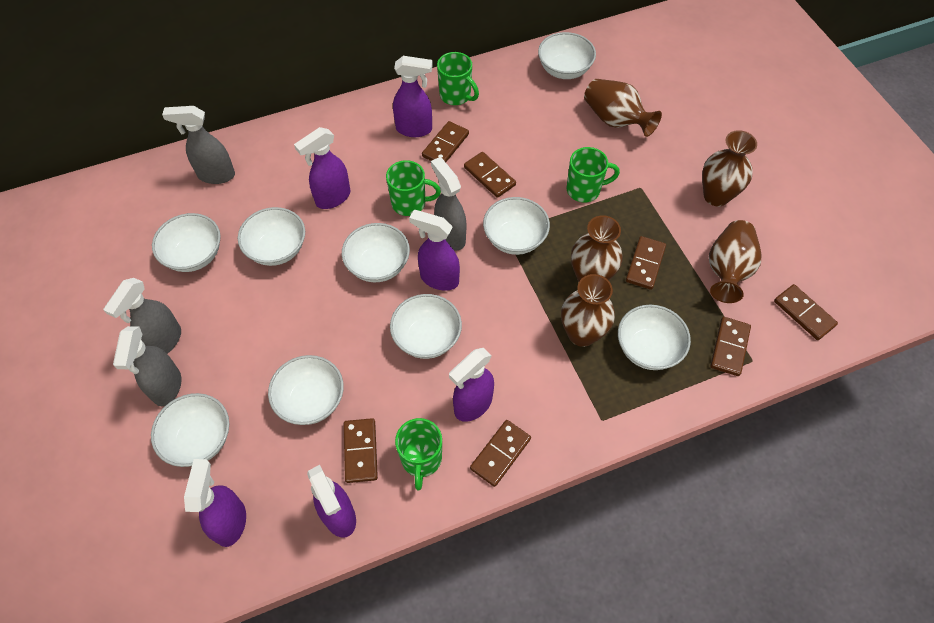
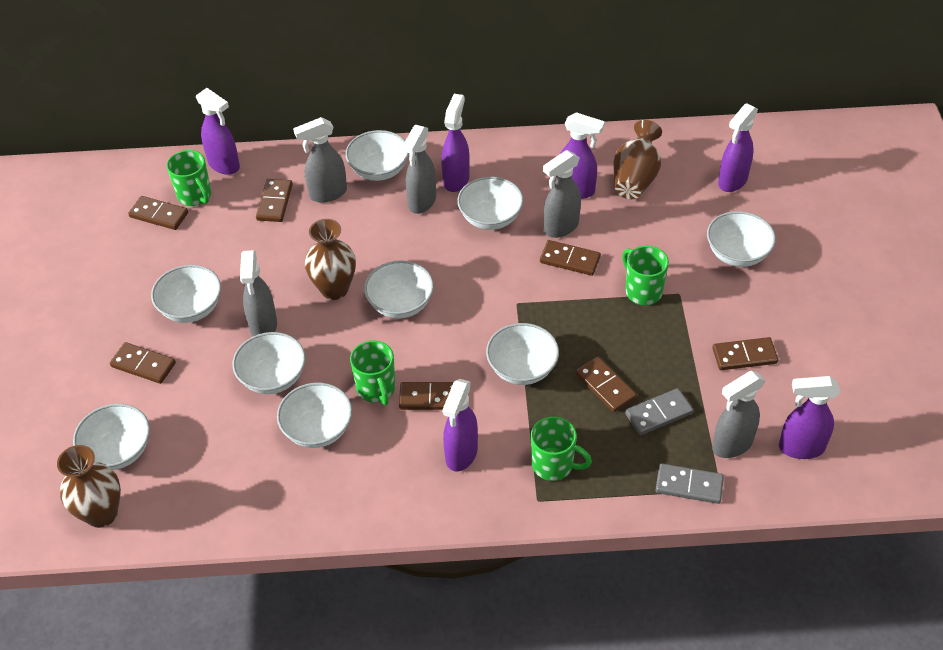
brown vase: 5 -> 3
grey domino: 0 -> 2
grey spray bottle: 4 -> 5

